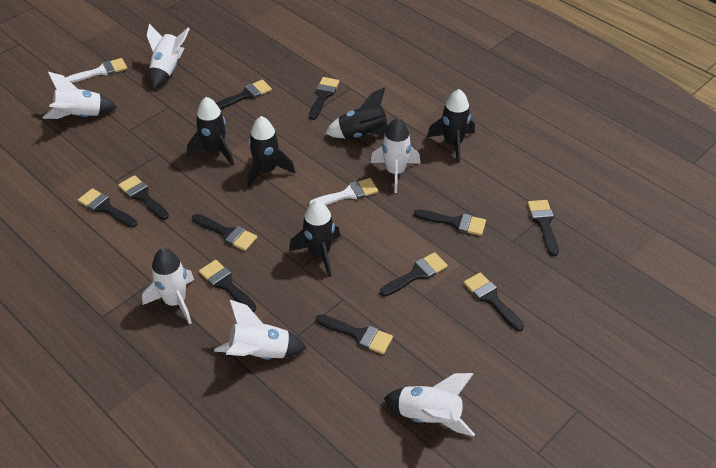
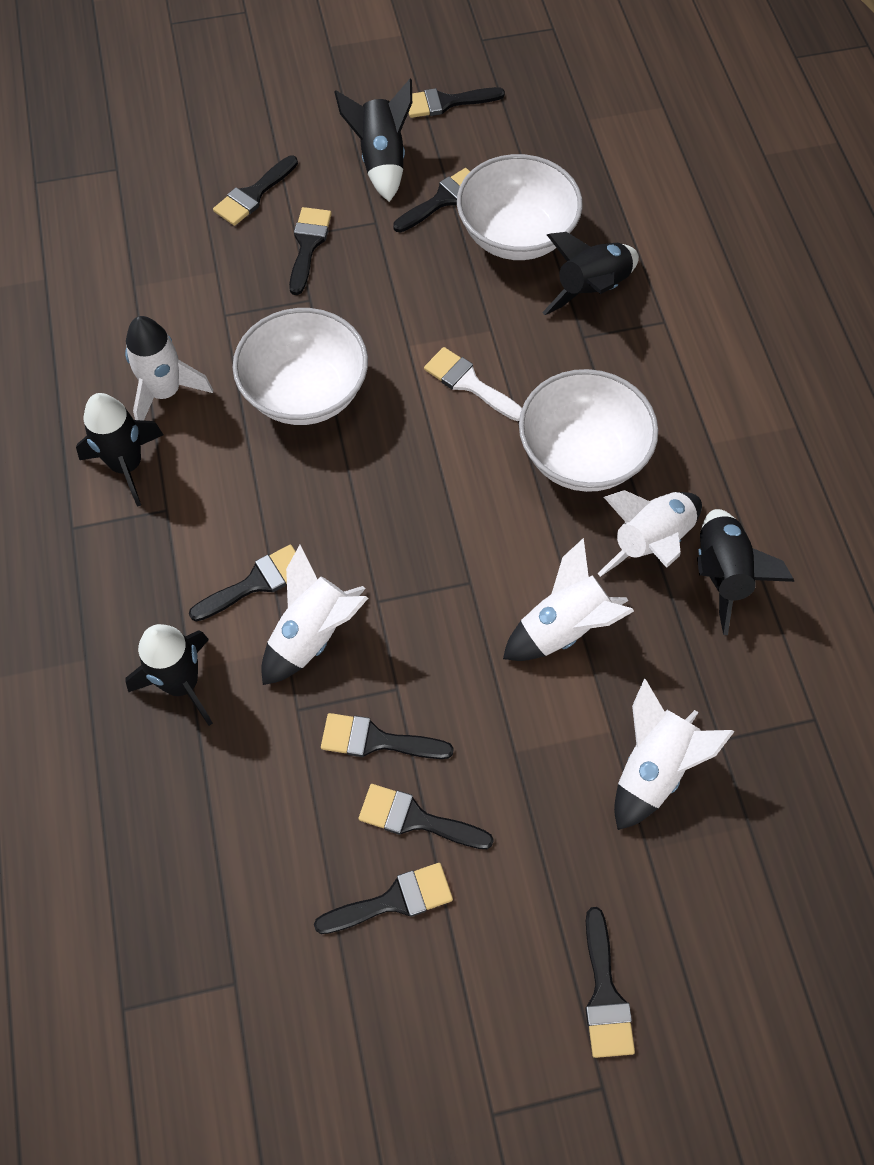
black brush: 11 -> 9
white bowl: 0 -> 3
white brush: 2 -> 1
white rocket: 6 -> 5

